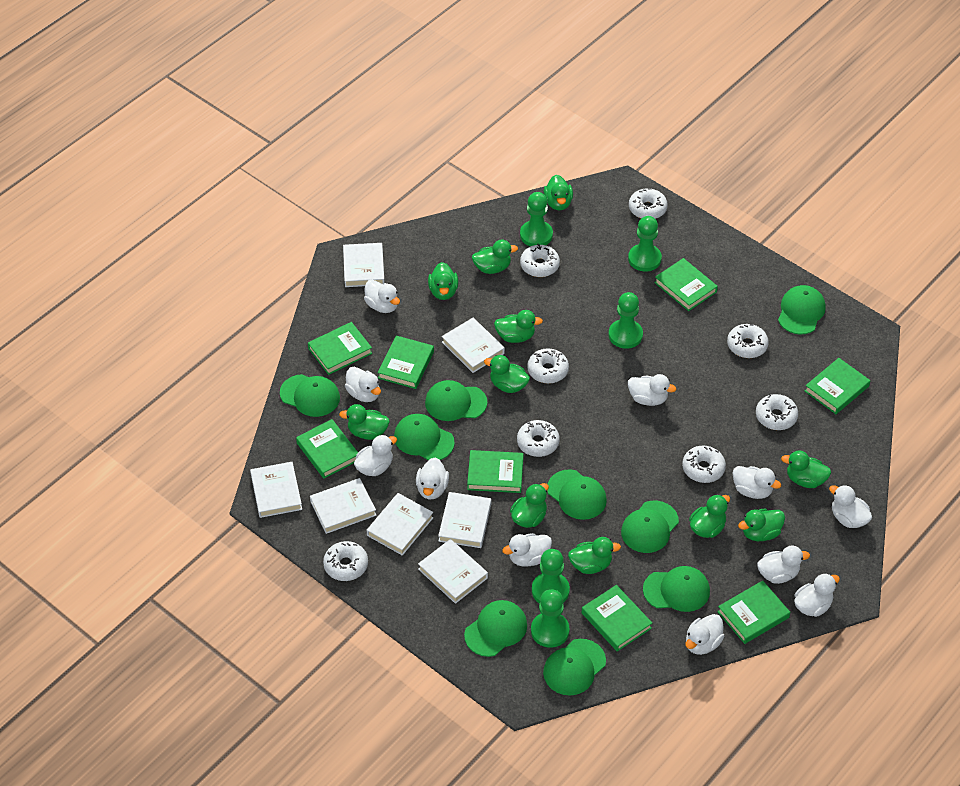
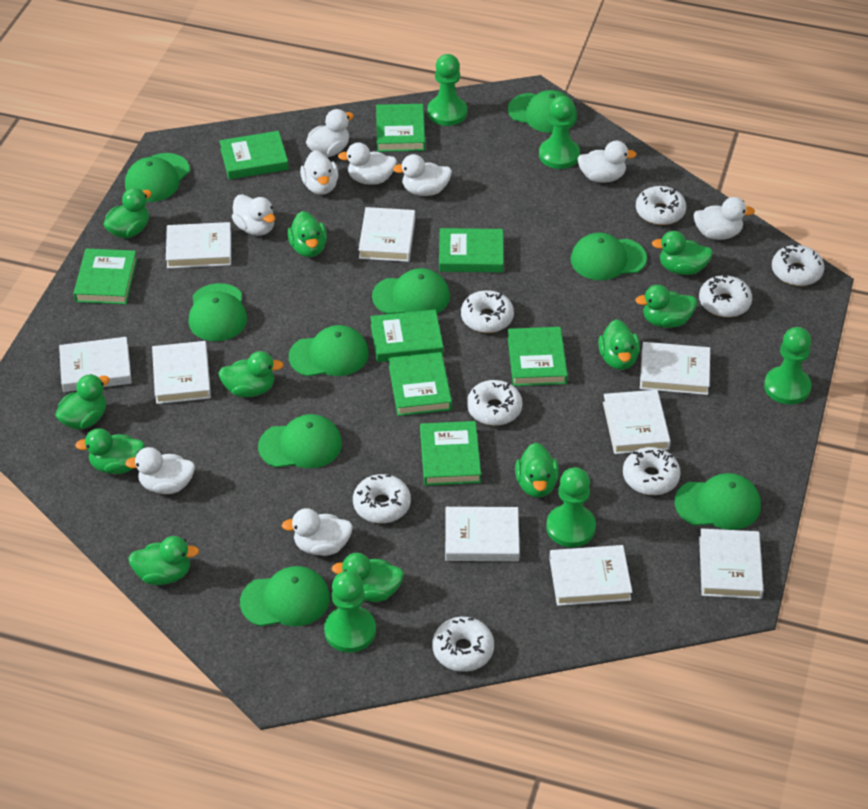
white book: 7 -> 9
white duck: 11 -> 9

